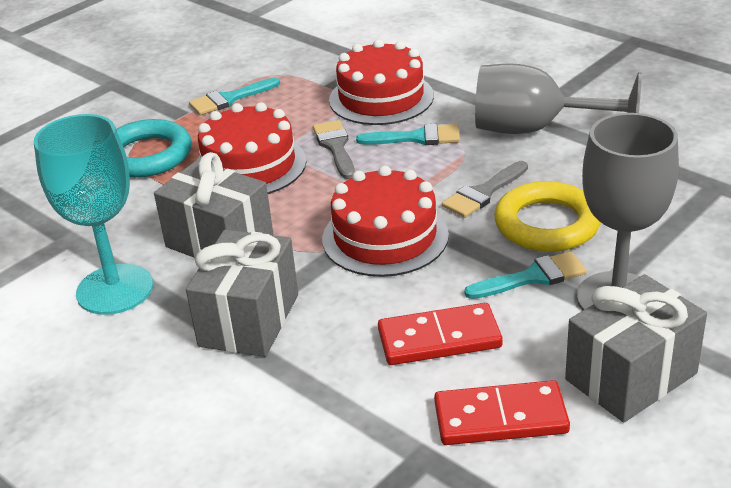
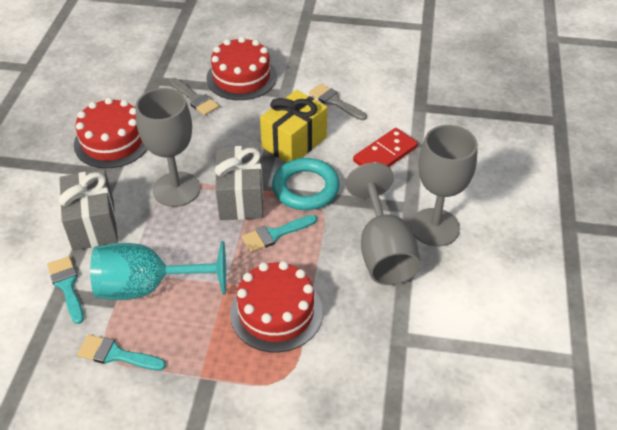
grey gift: 3 -> 2
grey goblet: 2 -> 3
red domino: 2 -> 1
yellow gift: 0 -> 1
yellow ring: 1 -> 0

